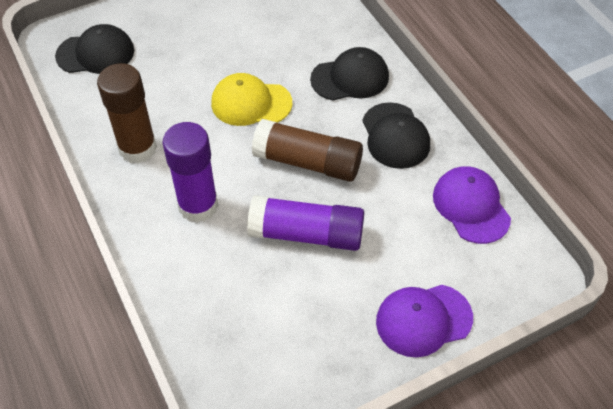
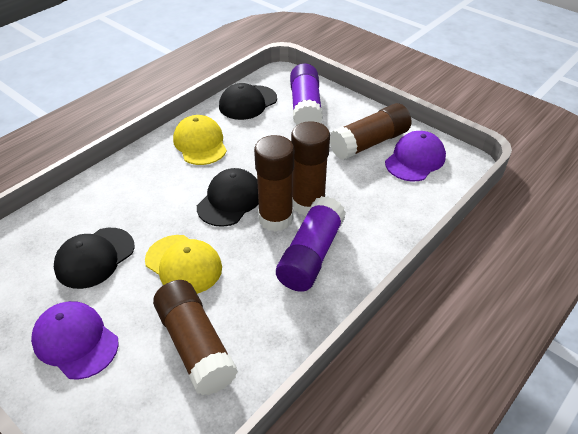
brown glue stick: 2 -> 4
yellow cap: 1 -> 2

